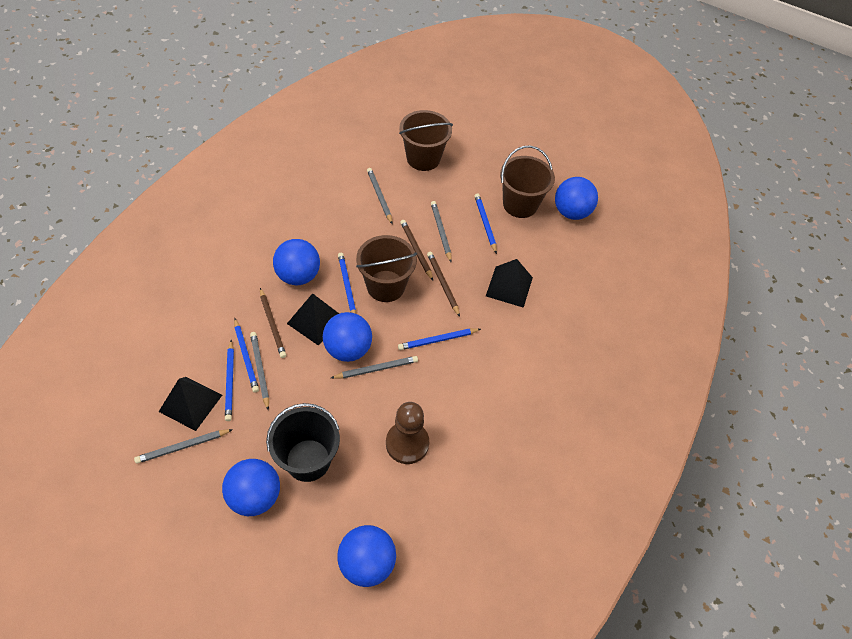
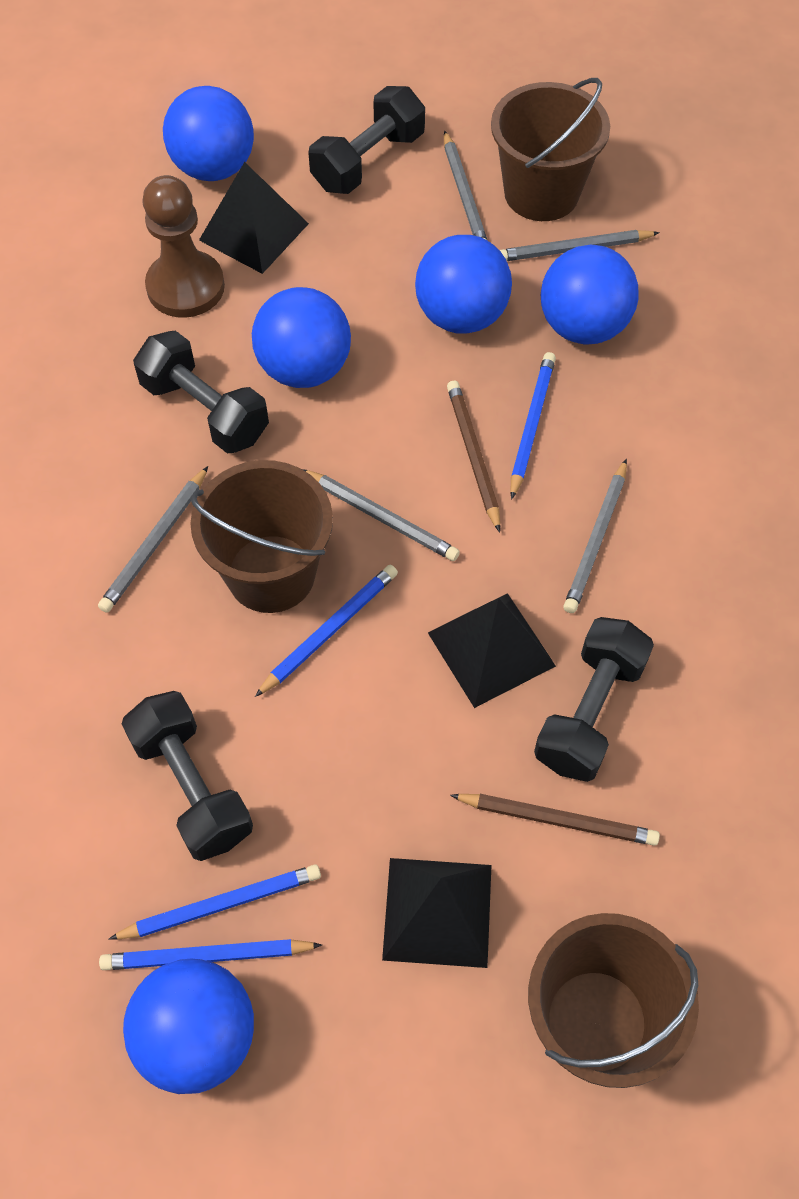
black bucket: 1 -> 0
black dumbbell: 0 -> 4
blue pencil: 5 -> 4
brown pencil: 3 -> 2

